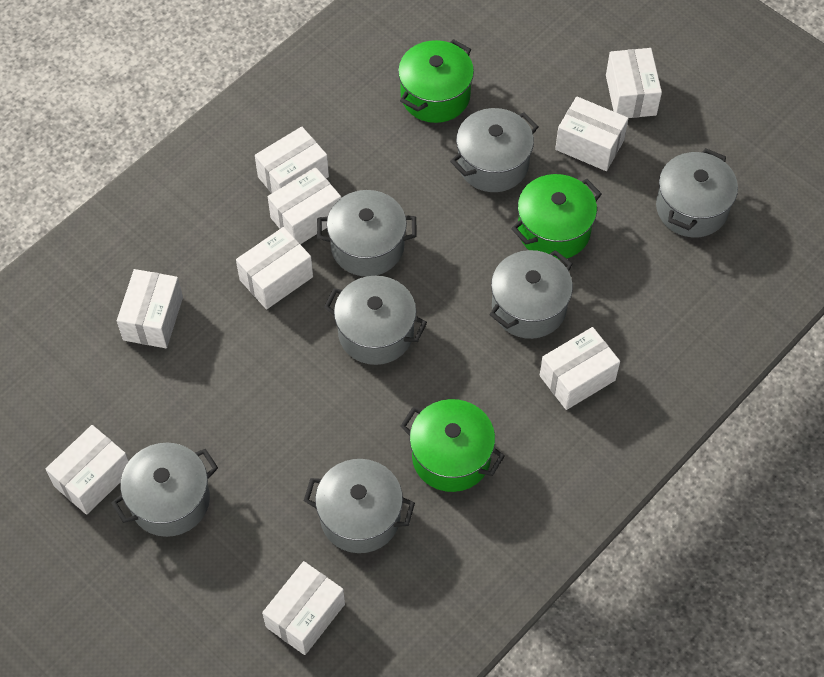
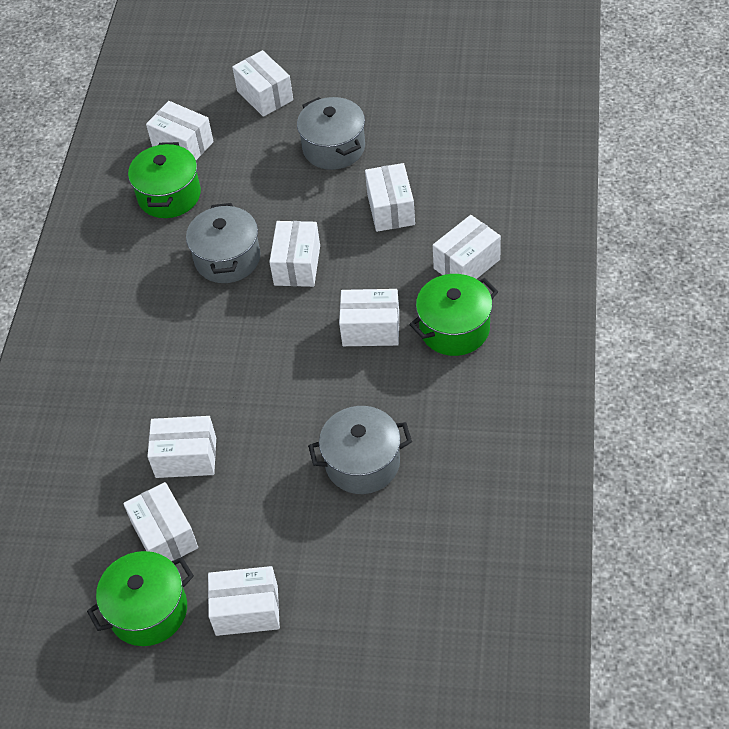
grey pot: 7 -> 3

